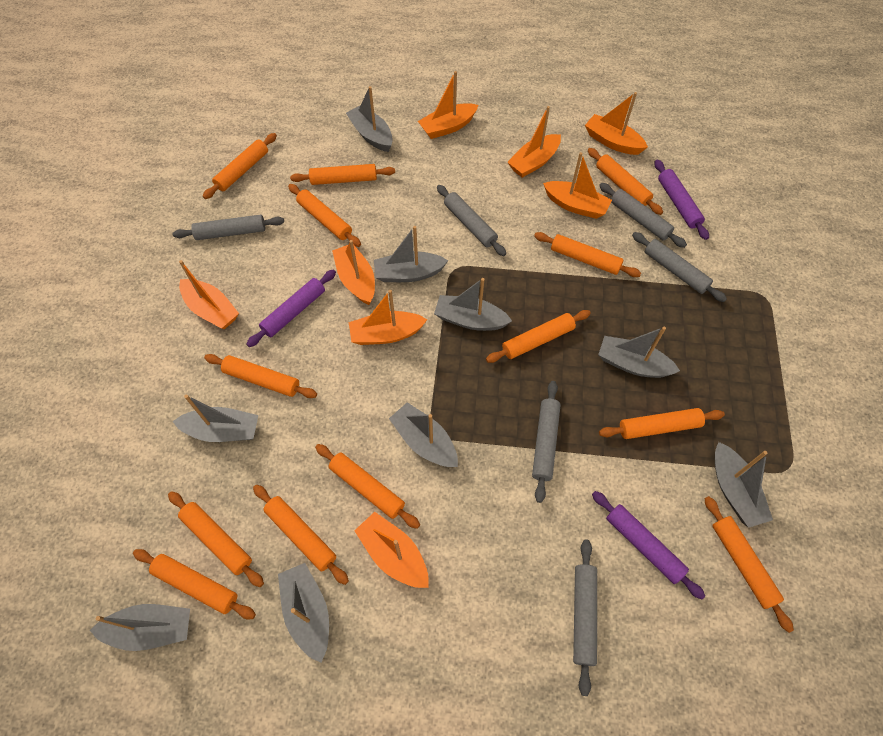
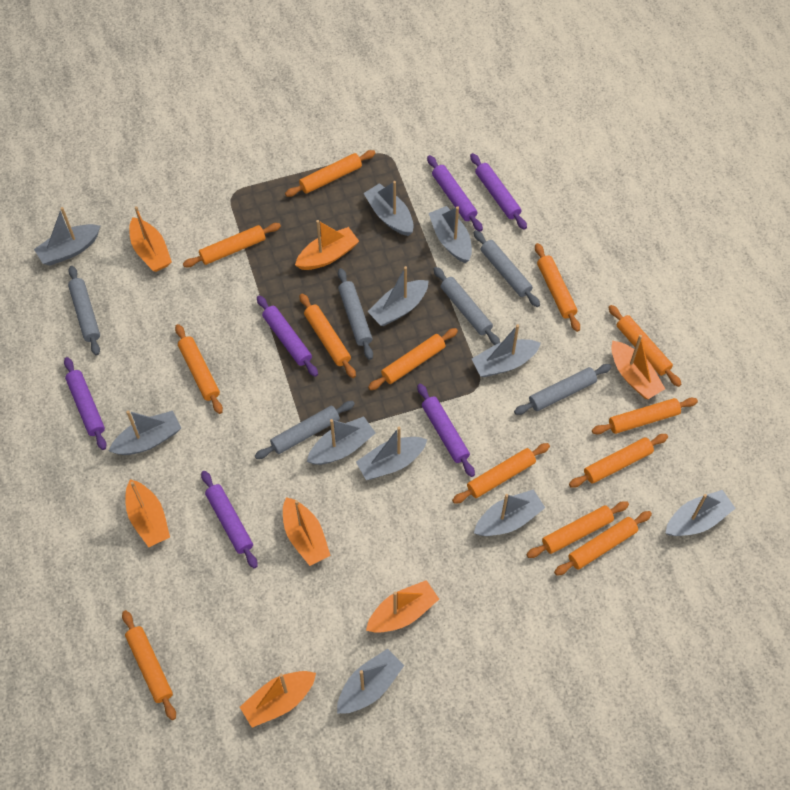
grey boat: 9 -> 11
orange boat: 8 -> 7
purple rolling pin: 3 -> 6

